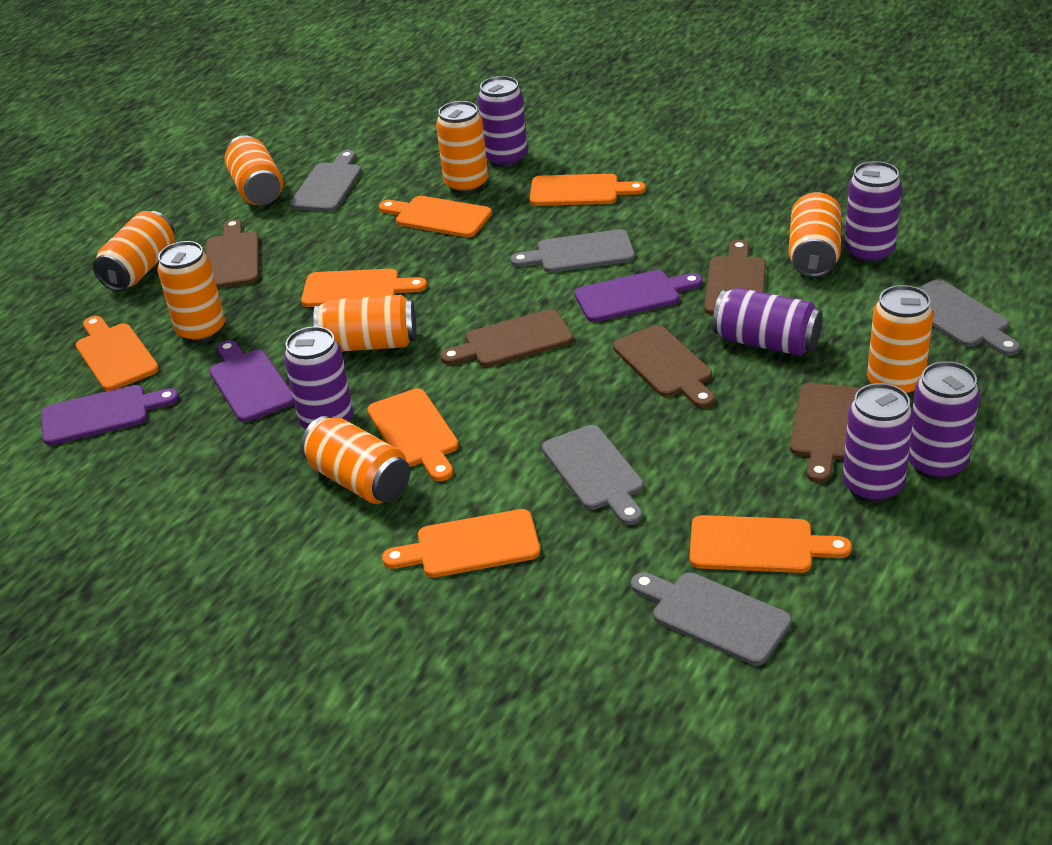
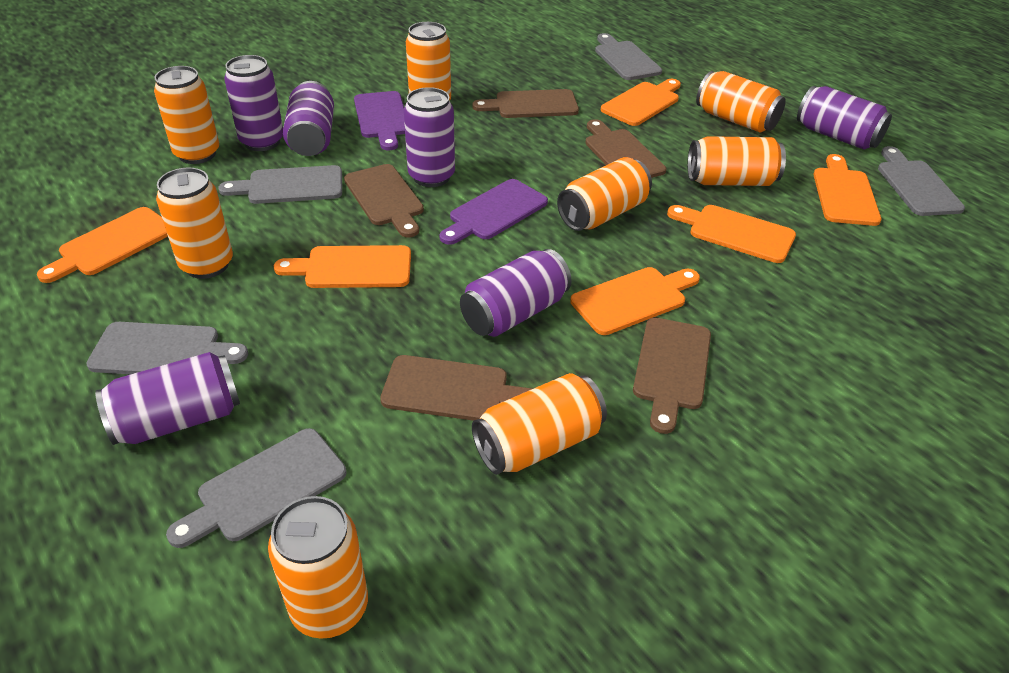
orange cutting board: 7 -> 6
purple cutting board: 3 -> 2

